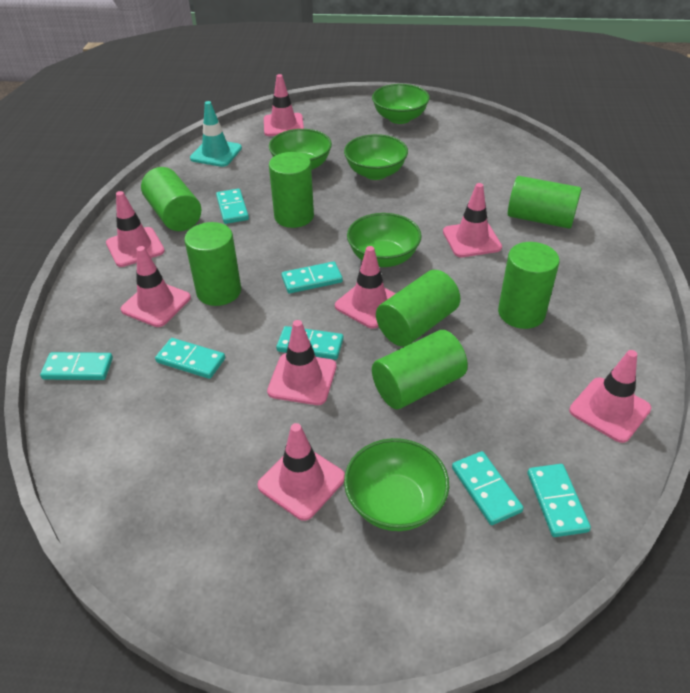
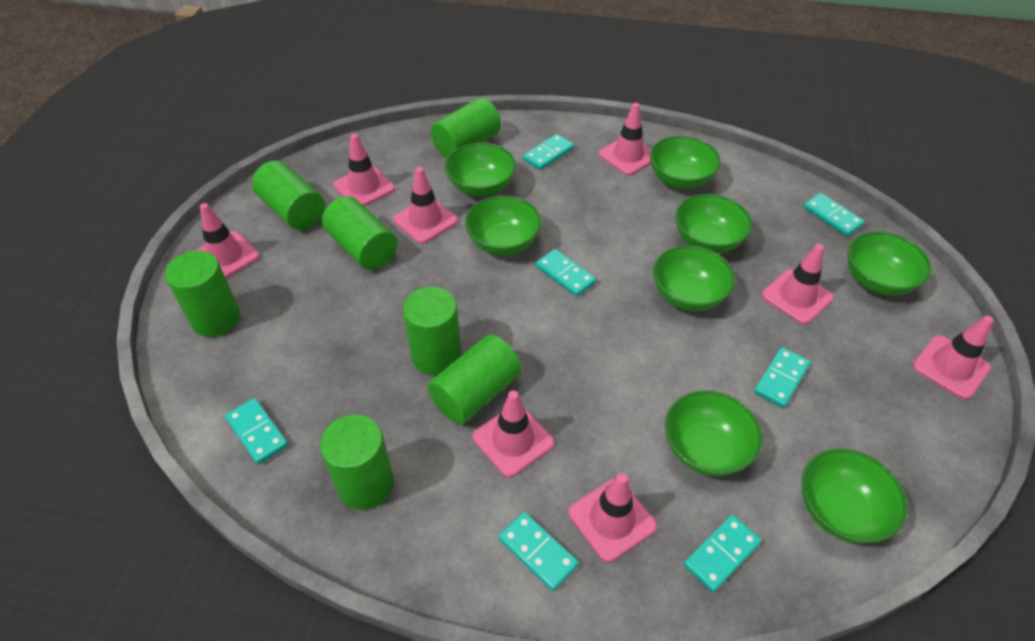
green bowl: 5 -> 8
turquoise traffic cone: 1 -> 0

